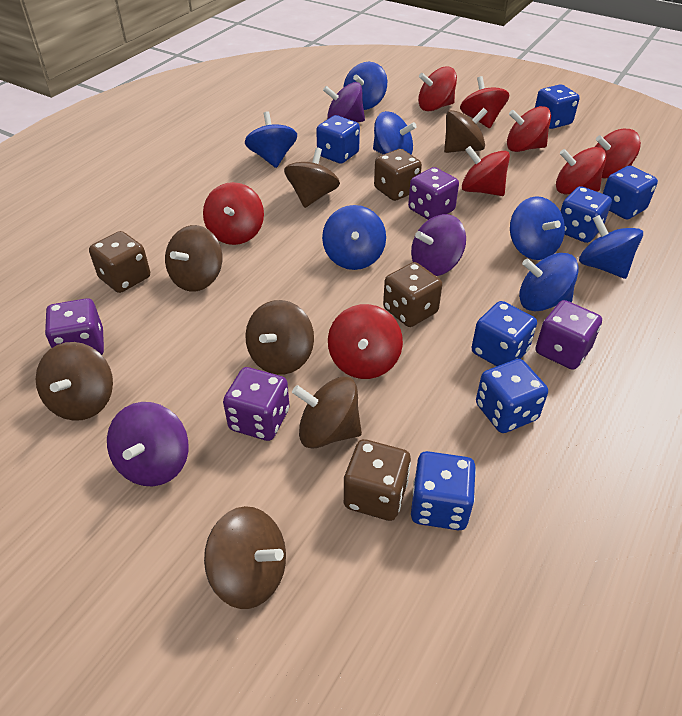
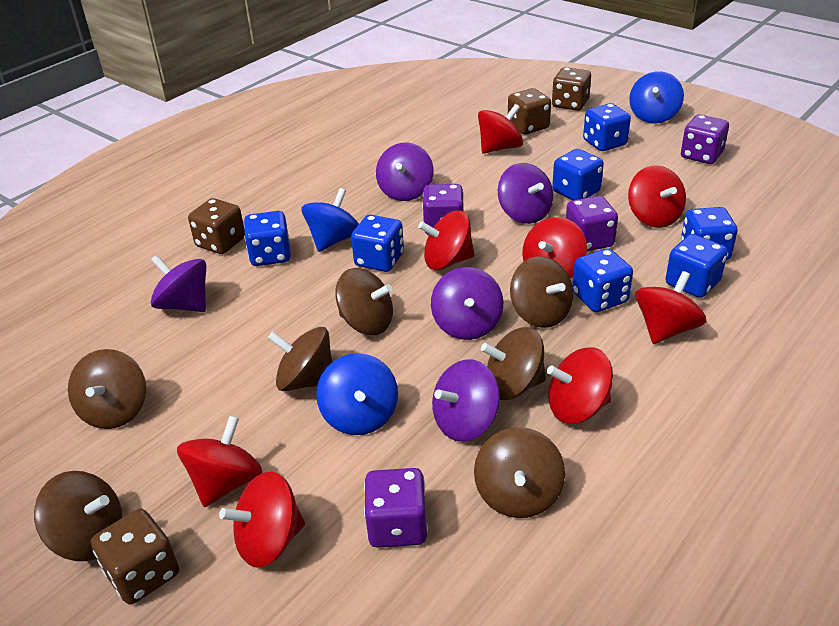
blue spinning top: 7 -> 3
purple spinning top: 3 -> 5

